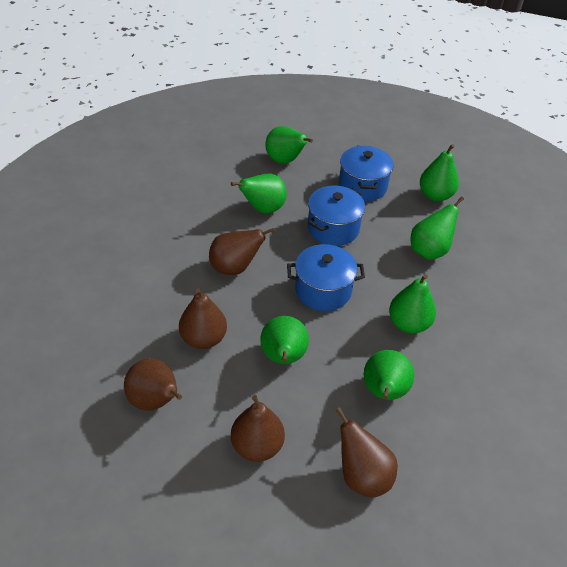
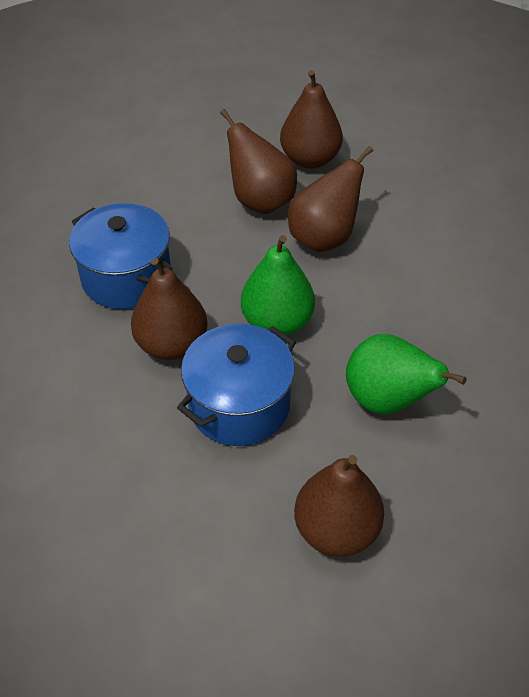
blue pot: 3 -> 2
green pear: 7 -> 2

